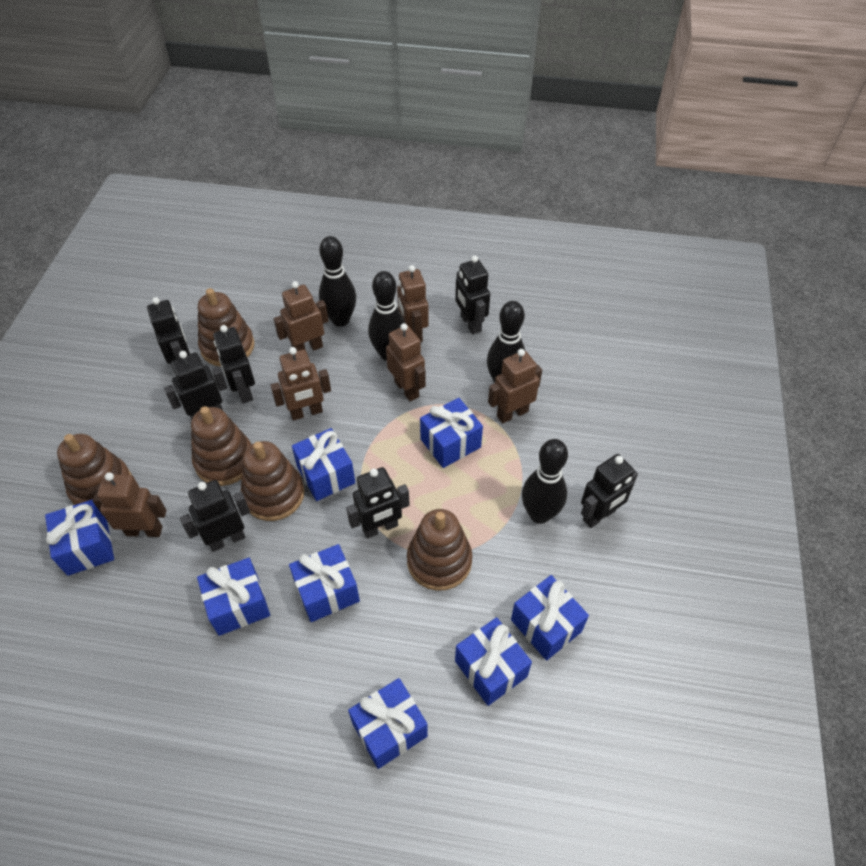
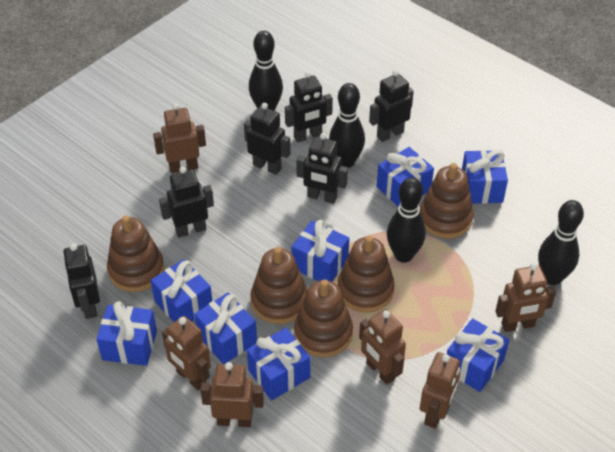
black robot: 7 -> 6

